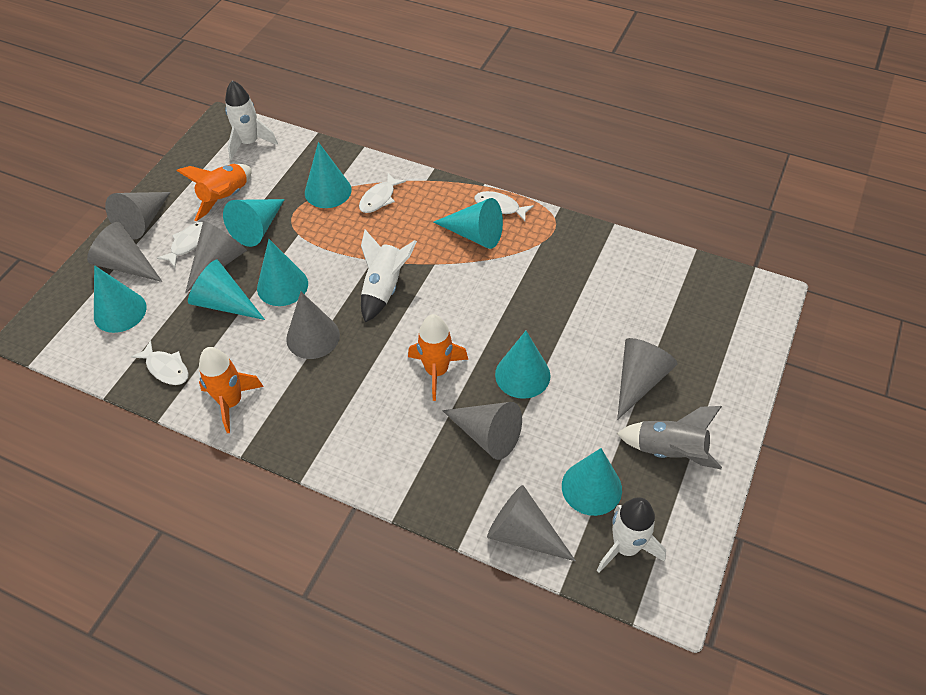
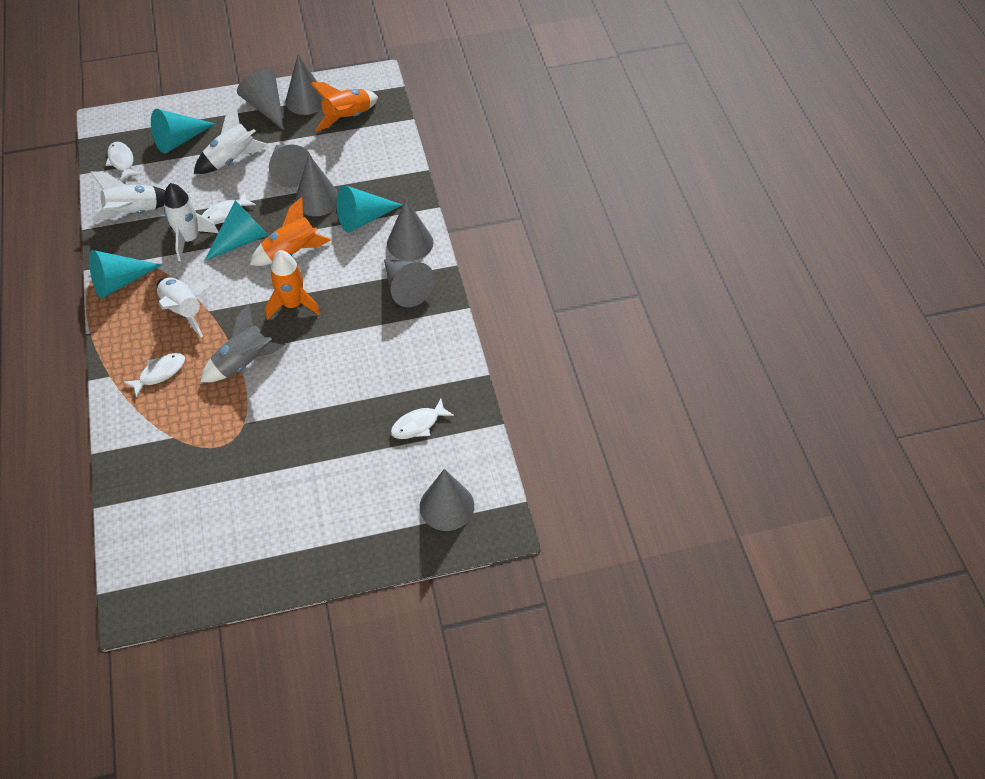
turquoise cone: 8 -> 4
white rocket: 3 -> 4

